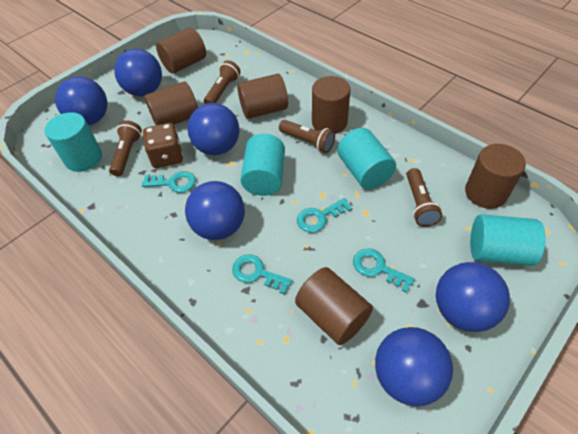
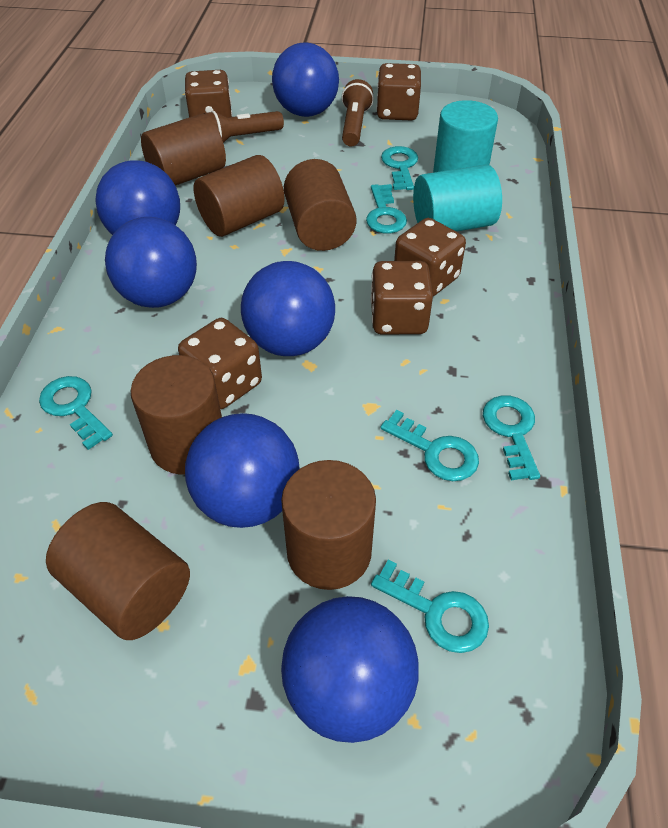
brown dice: 1 -> 5
brown flashlight: 4 -> 2
turquoise cylinder: 4 -> 2
turquoise key: 4 -> 6

